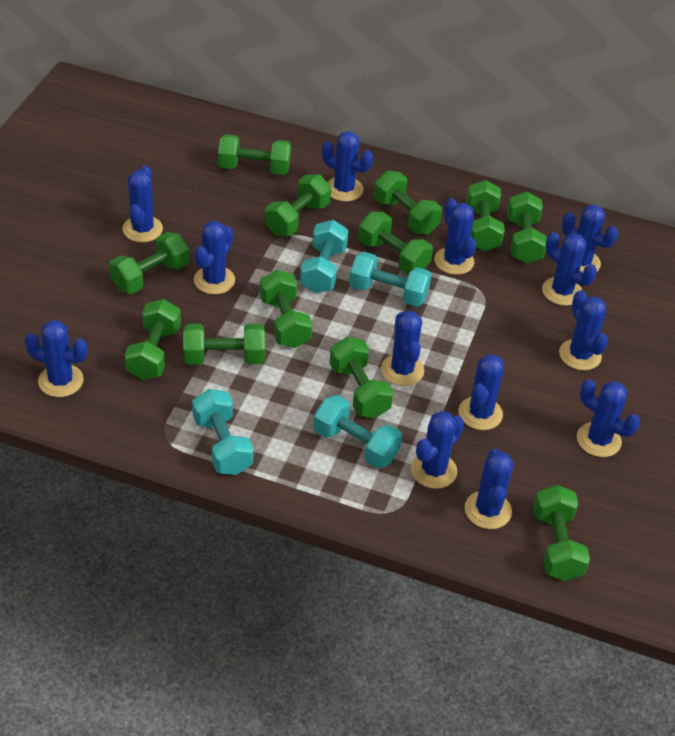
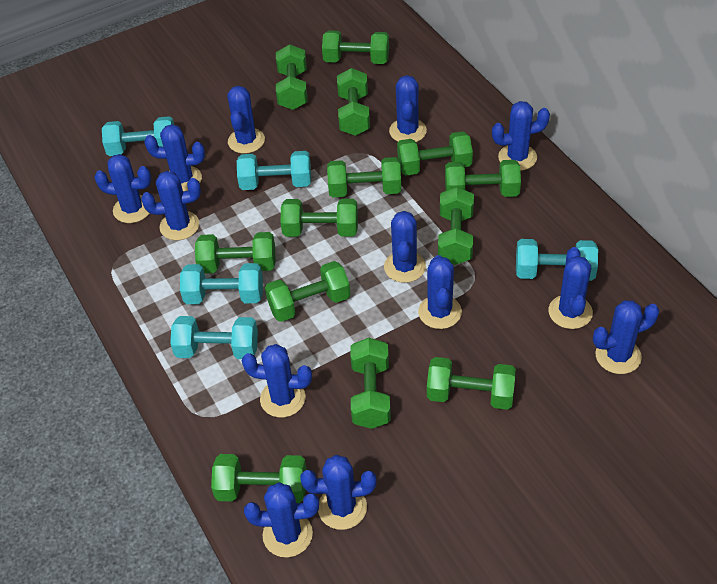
green dumbbell: 12 -> 13
turquoise dumbbell: 4 -> 5

